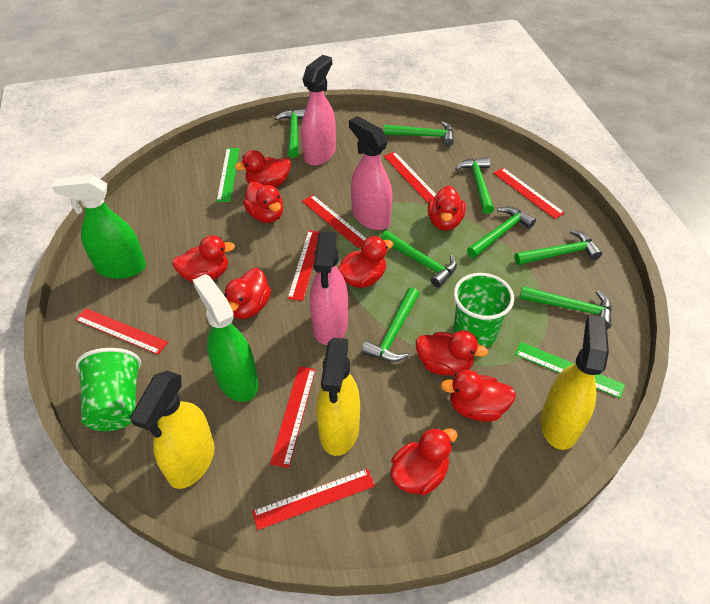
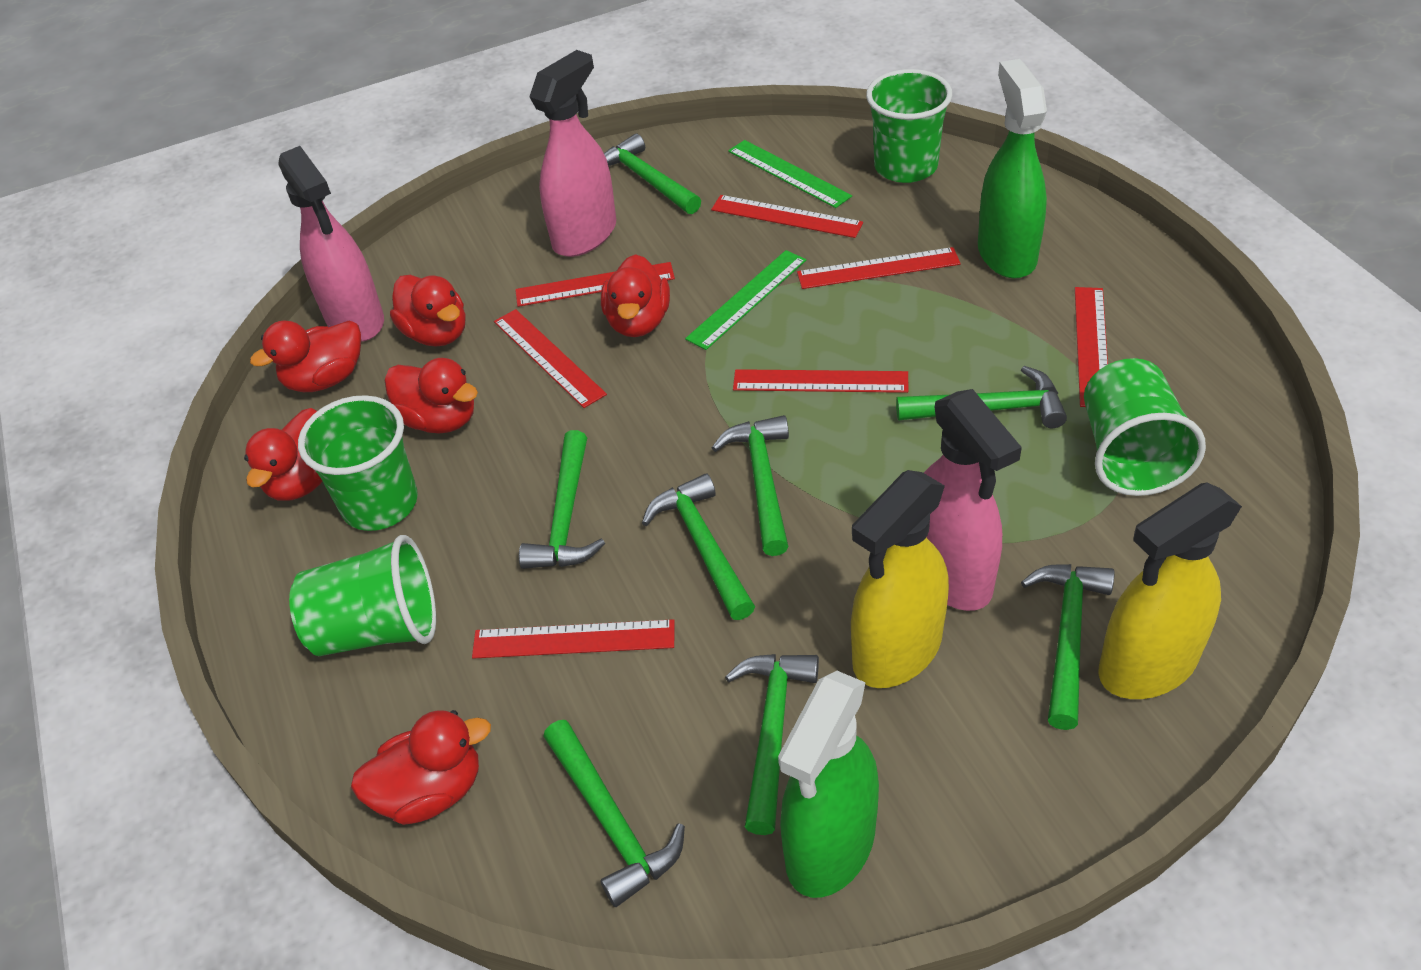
green cup: 2 -> 4
red duck: 9 -> 6
yellow spray bottle: 3 -> 2

